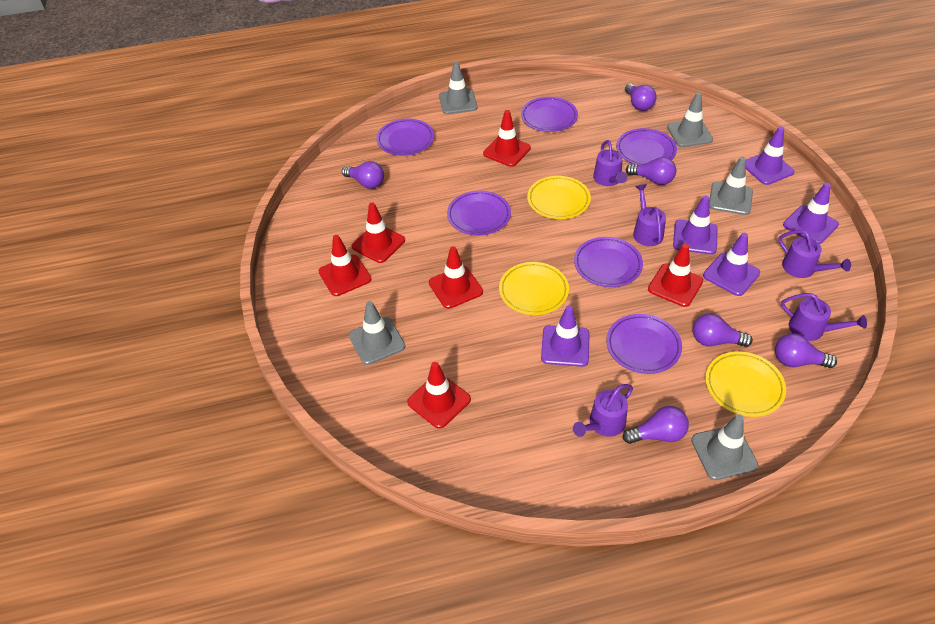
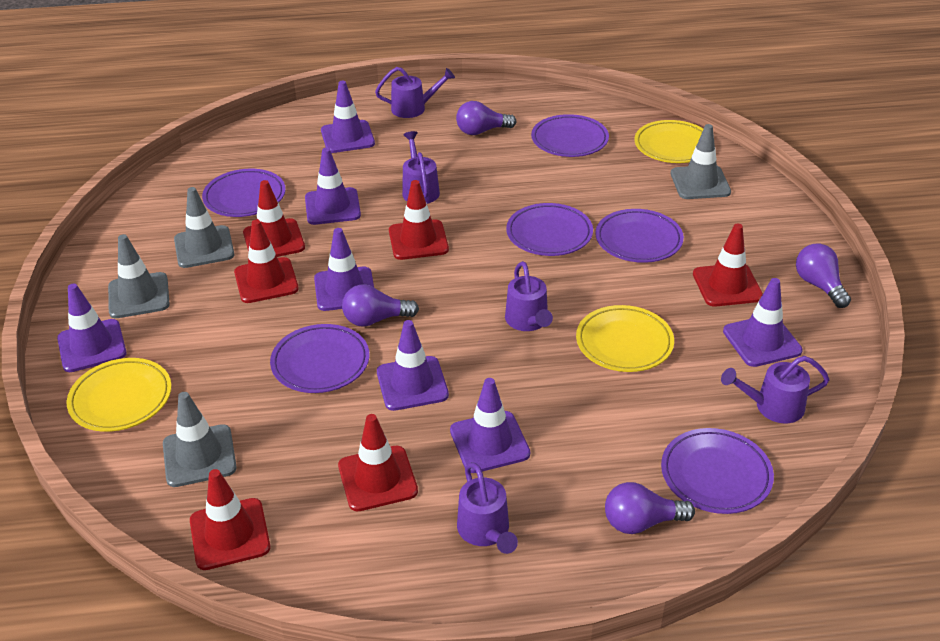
grey traffic cone: 5 -> 4
purple light bulb: 6 -> 4
purple traffic cone: 5 -> 7

